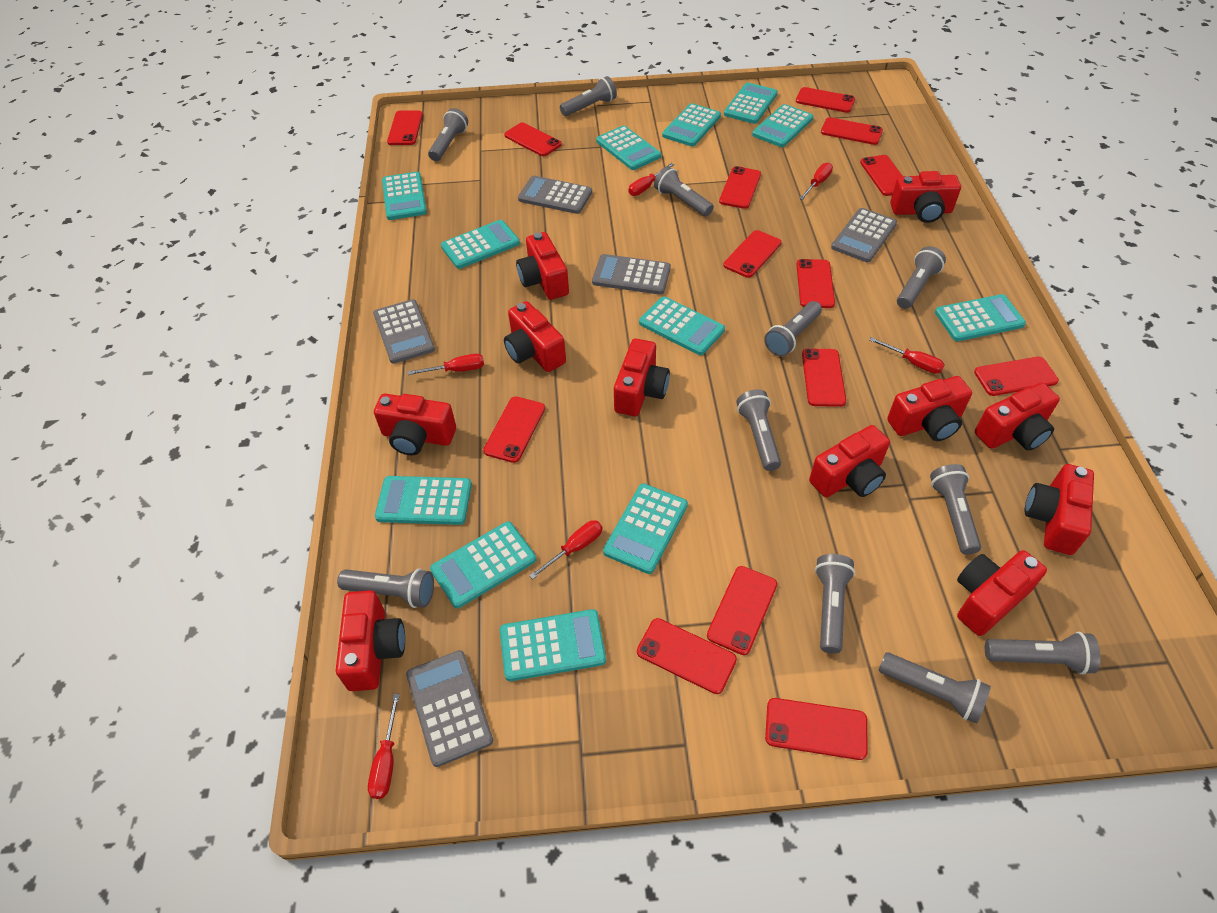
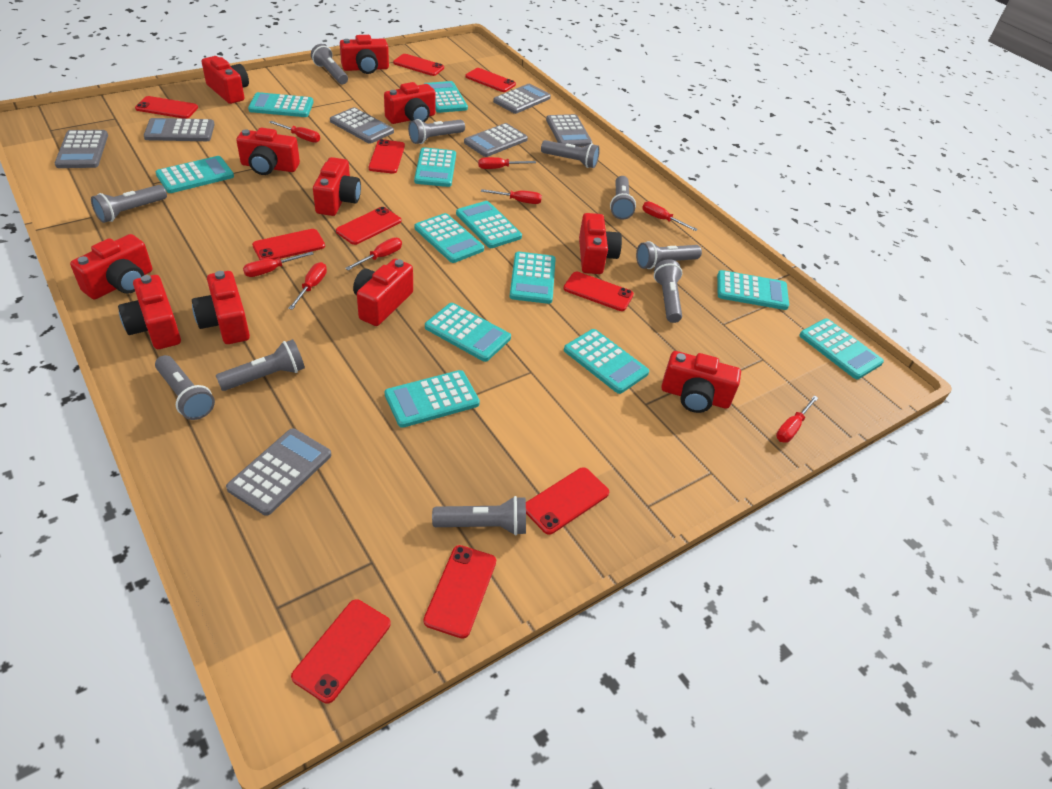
grey calculator: 5 -> 7
grey flashlight: 11 -> 10
red phone: 14 -> 10
red screwdriver: 6 -> 8

